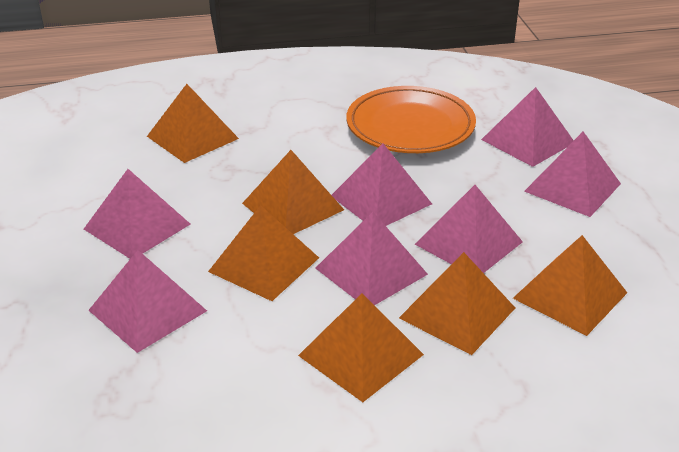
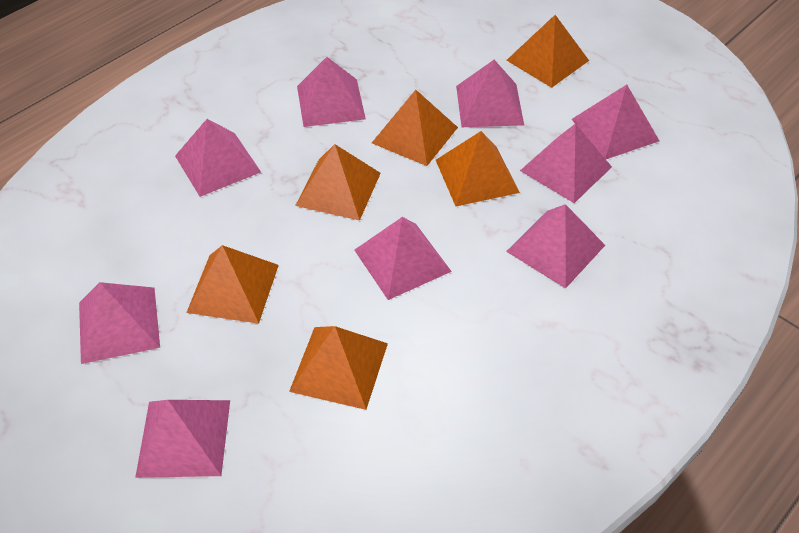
orange plate: 1 -> 0
pink pyramid: 7 -> 9

